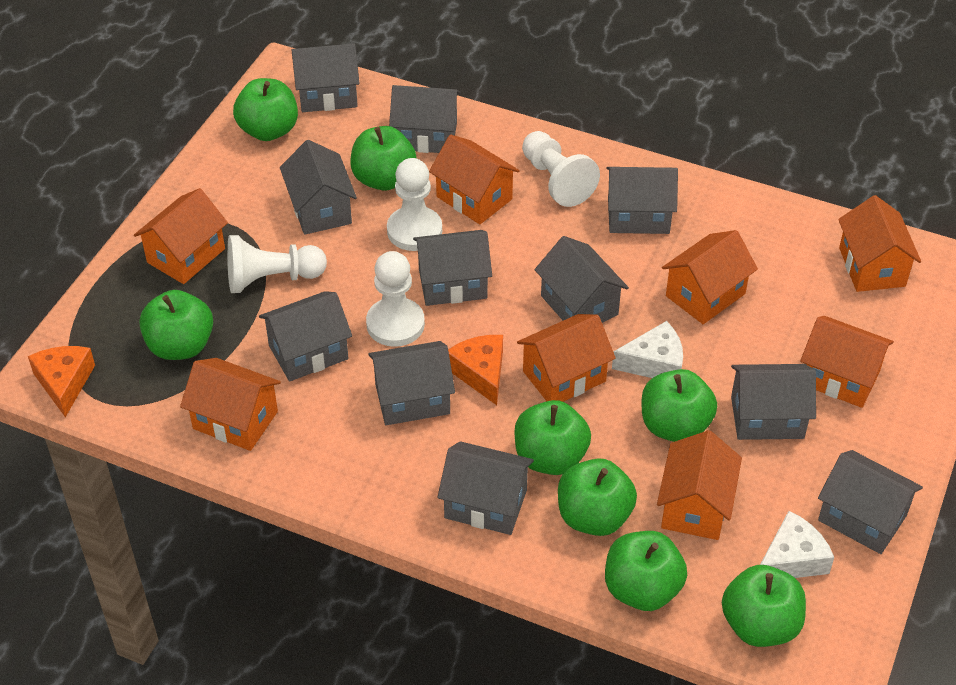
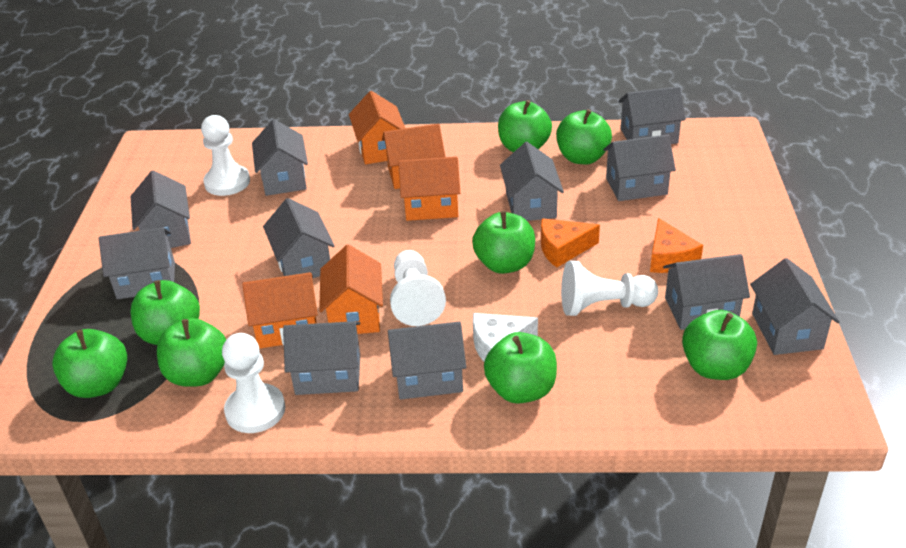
orange house: 8 -> 5
white cheese: 2 -> 1

